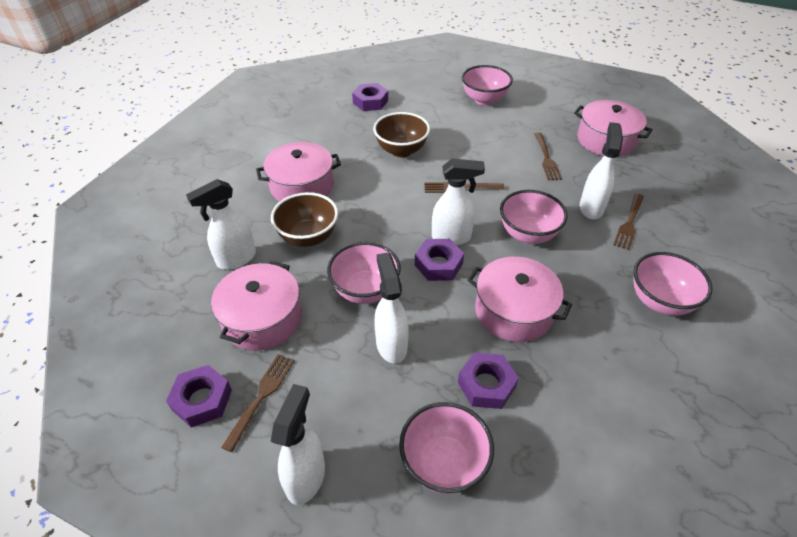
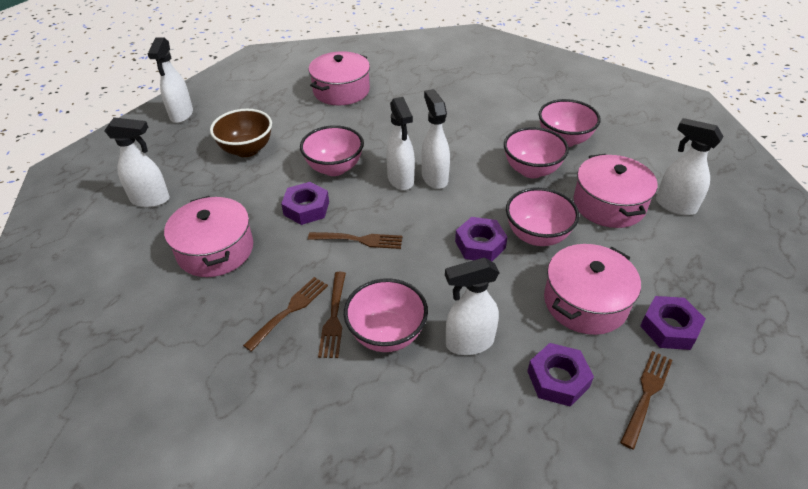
brown bowl: 2 -> 1
white spray bottle: 5 -> 6

